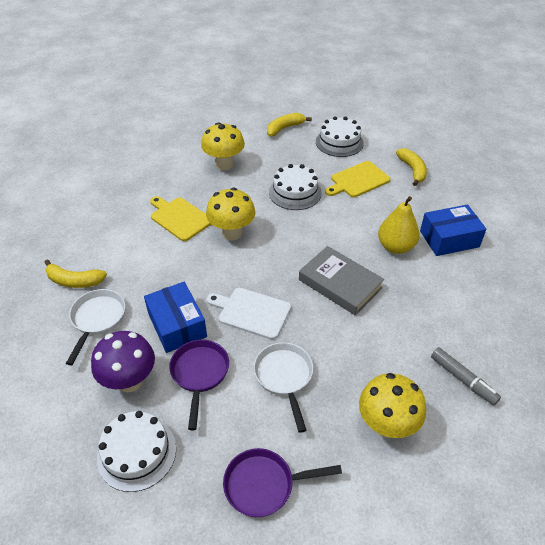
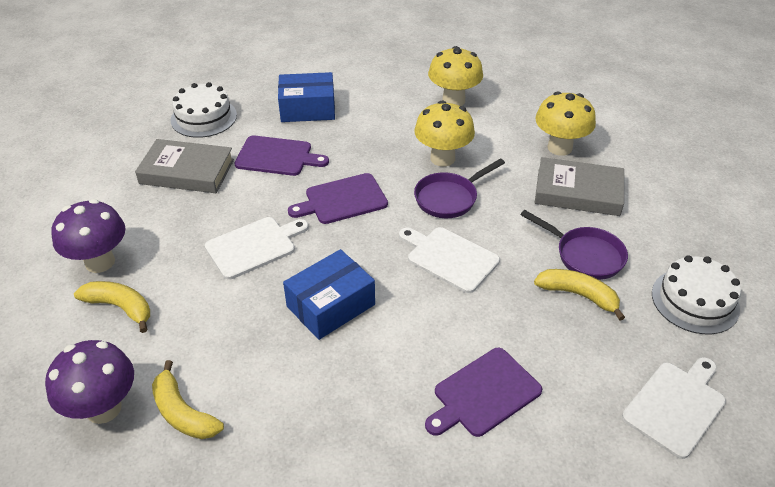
grey book: 1 -> 2
grey marker: 1 -> 0
purple cutting board: 0 -> 3
purple mushroom: 1 -> 2
white cake: 3 -> 2
white cutting board: 1 -> 3
white pan: 2 -> 0
yellow cutting board: 2 -> 0
yellow pear: 1 -> 0

